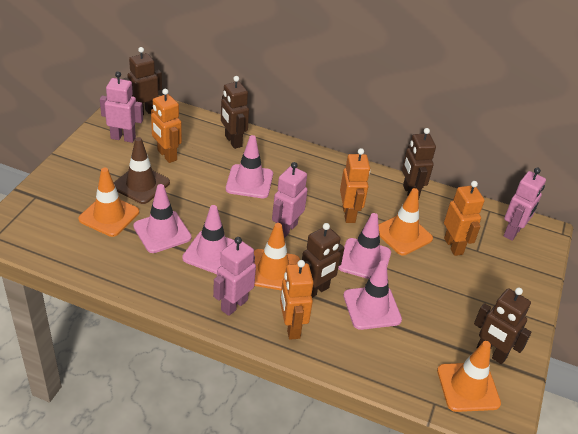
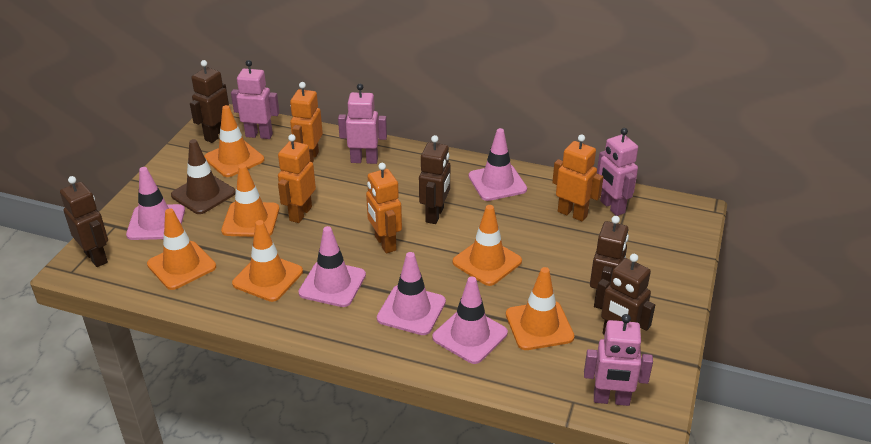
orange traffic cone: 4 -> 6

